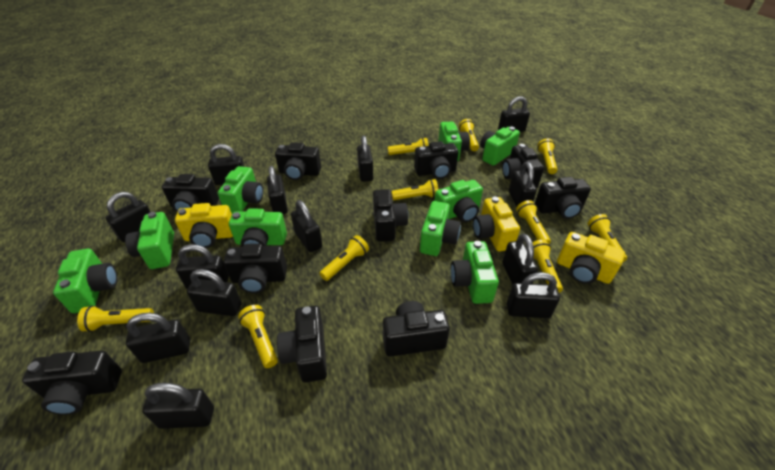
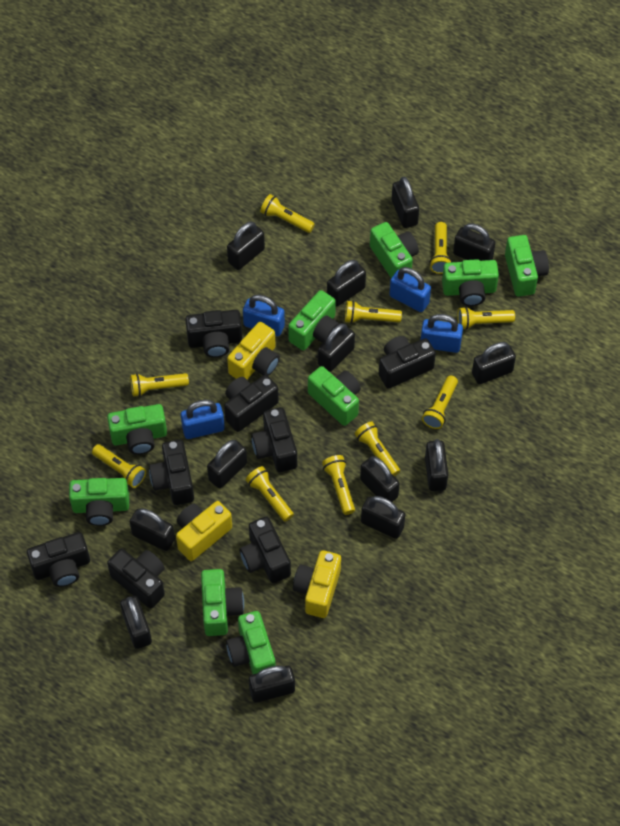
black camera: 10 -> 8
blue padlock: 0 -> 4

